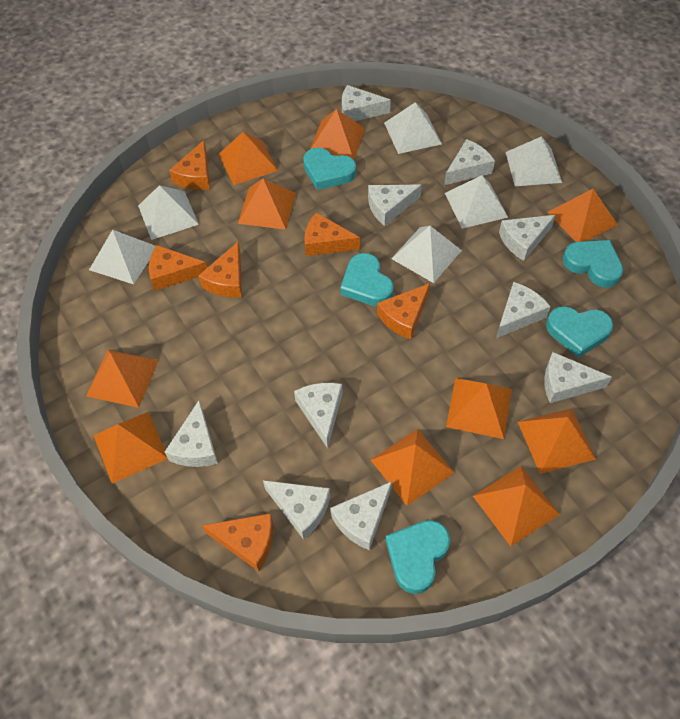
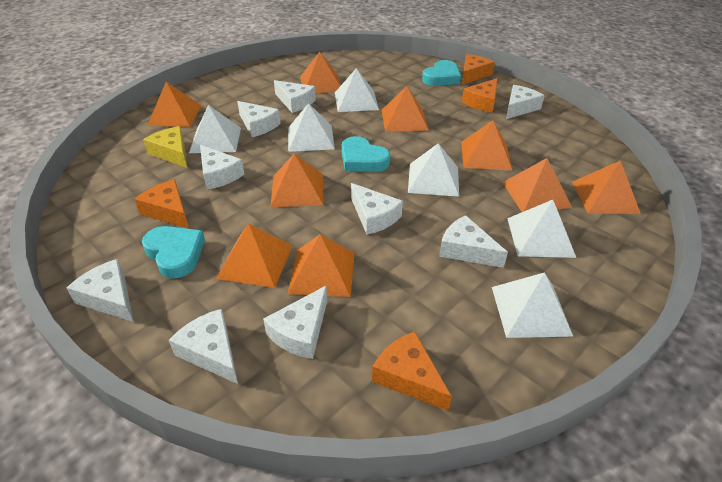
orange cheese: 6 -> 4
orange pyramid: 10 -> 9
turquoise heart: 5 -> 3
white cheese: 10 -> 9
yellow cheese: 0 -> 1

